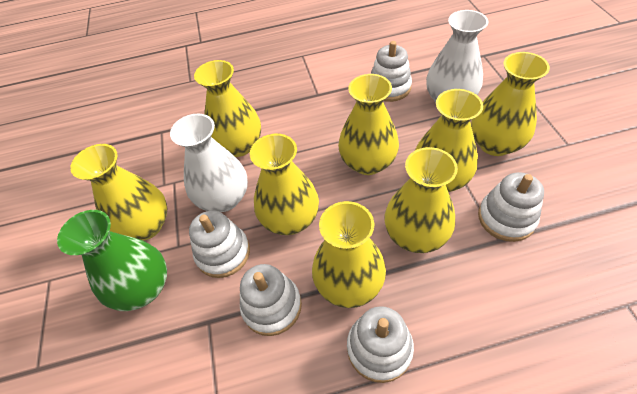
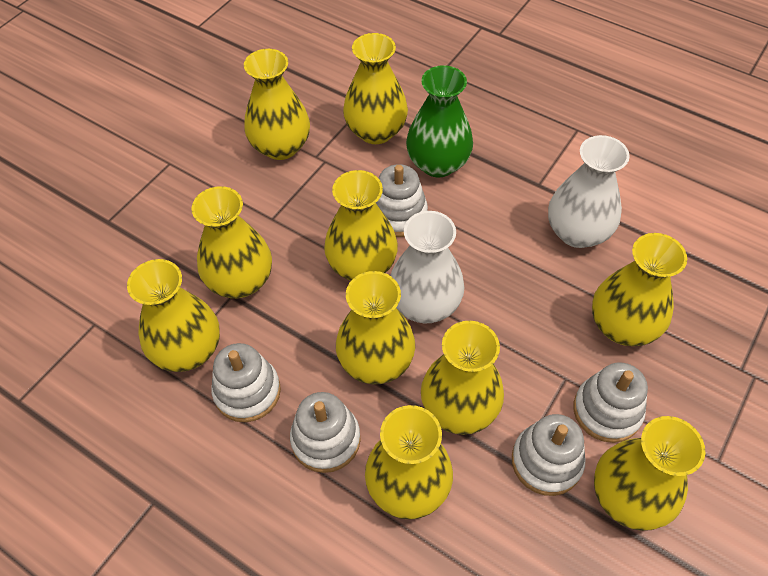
yellow vase: 8 -> 10

